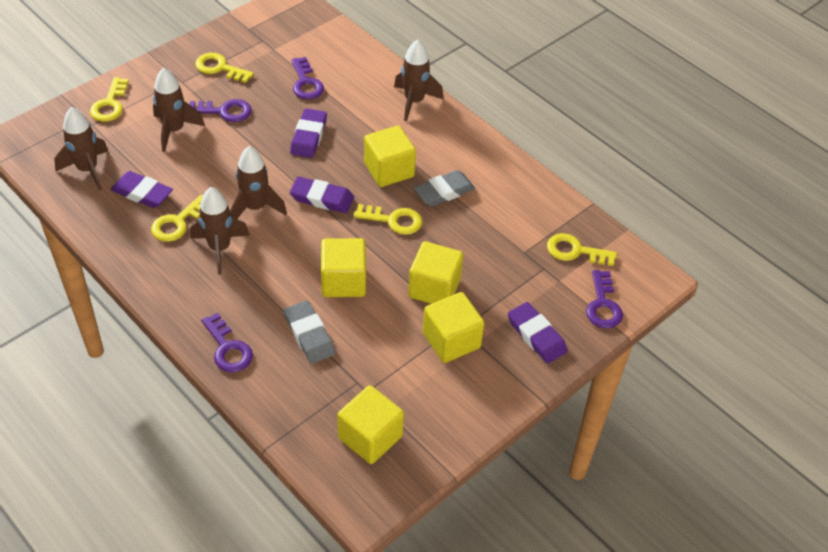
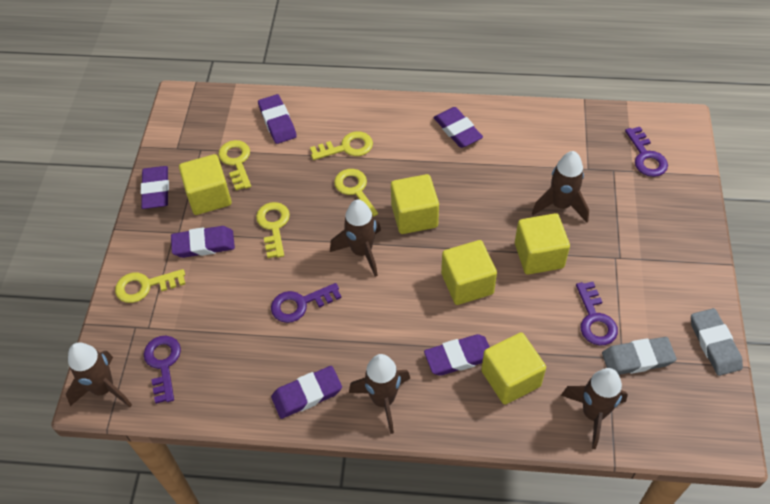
purple eraser: 4 -> 6

